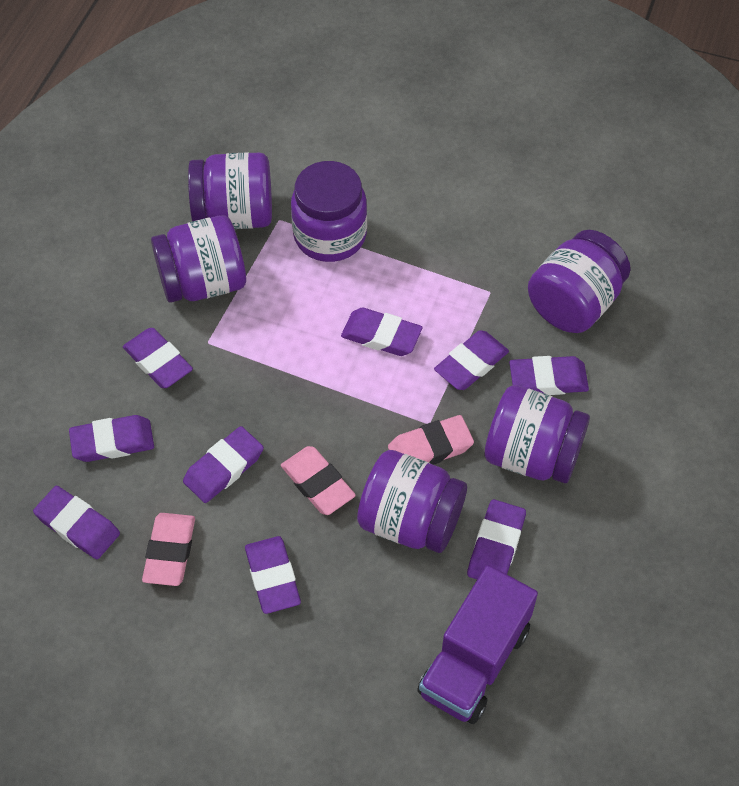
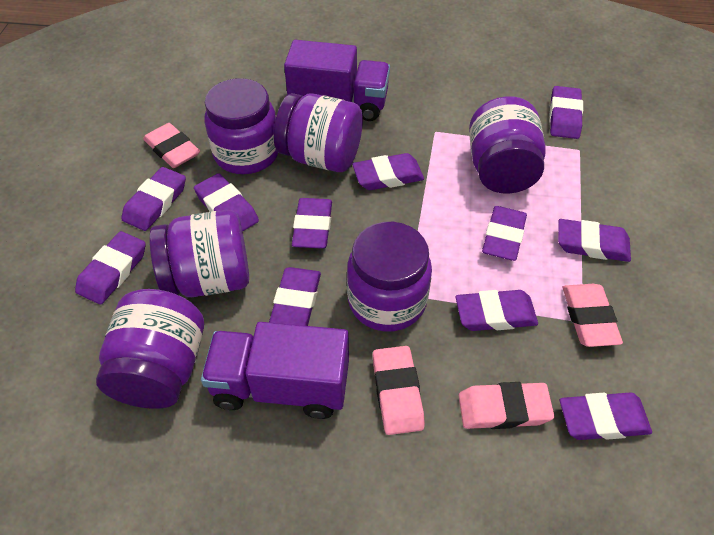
pink eraser: 3 -> 4
purple eraser: 9 -> 11
purple truck: 1 -> 2

